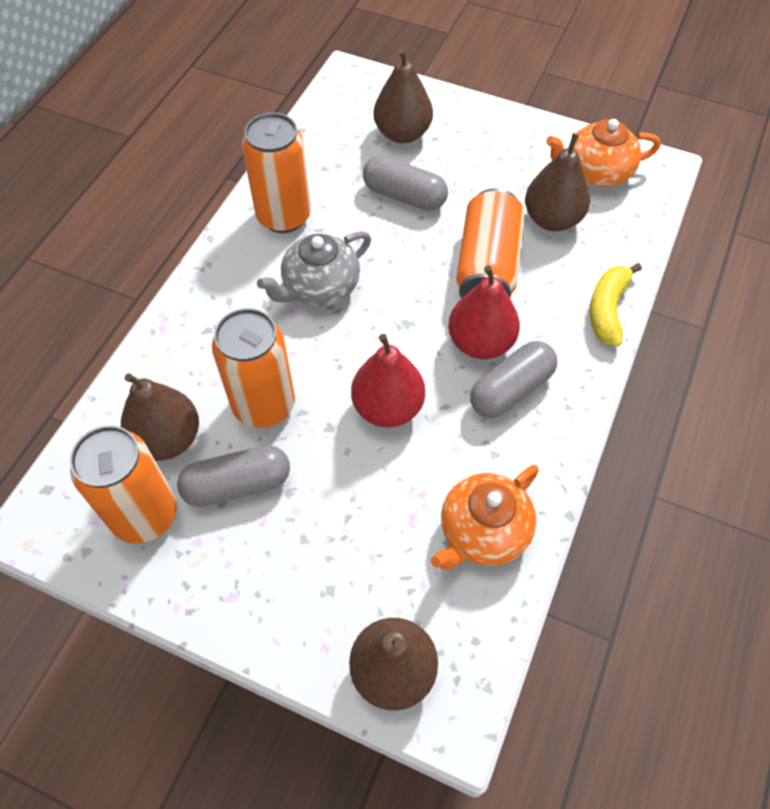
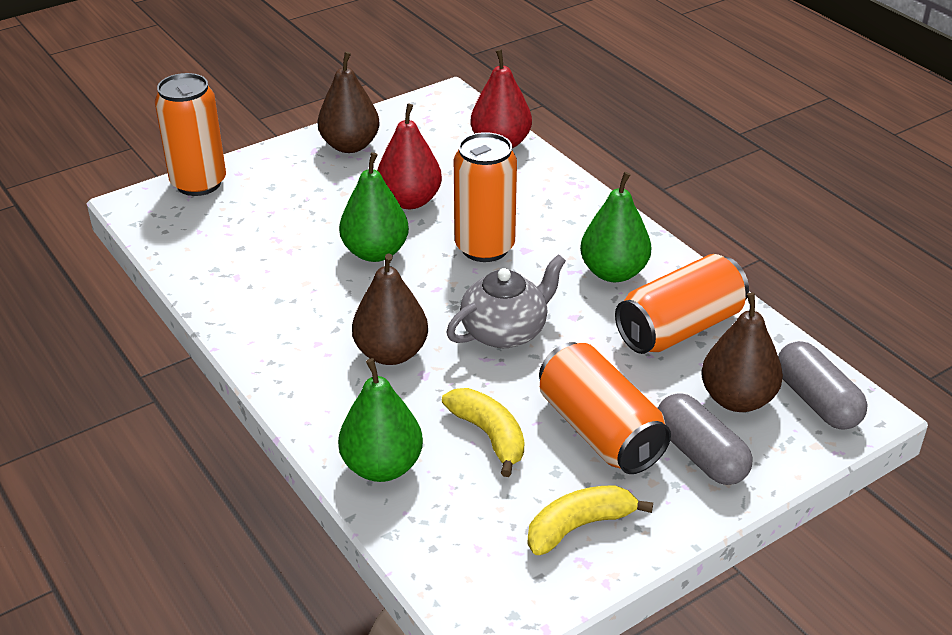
brown pear: 4 -> 3
green pear: 0 -> 3
grey capsule: 3 -> 2
orange teapot: 2 -> 0
yellow banana: 1 -> 2

